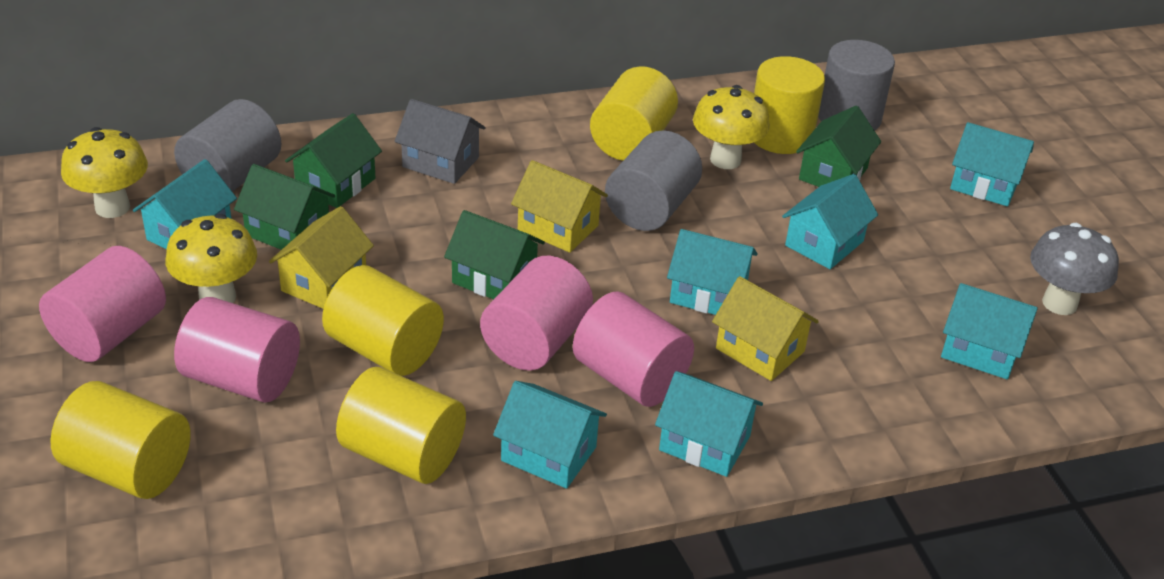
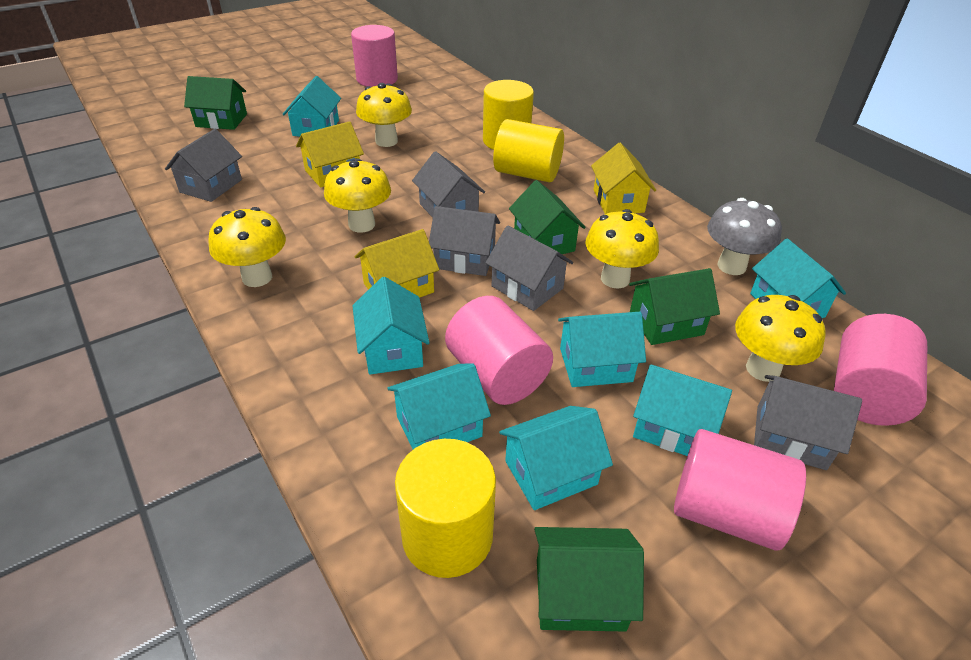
grey cylinder: 3 -> 0
grey house: 1 -> 5
yellow cylinder: 5 -> 3
yellow mushroom: 3 -> 5

